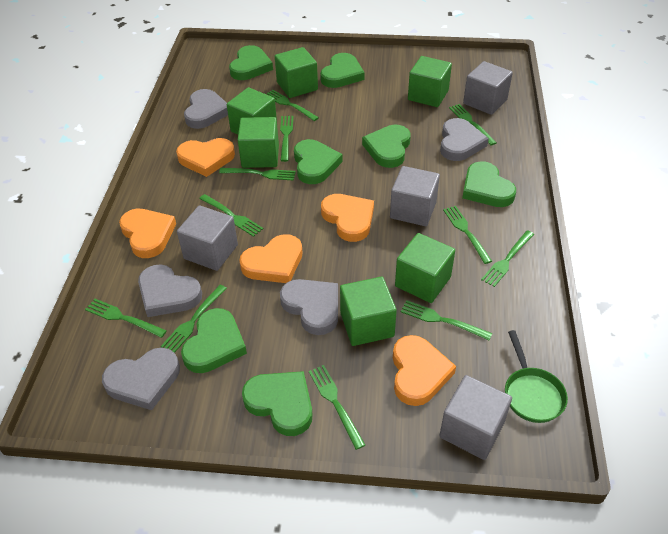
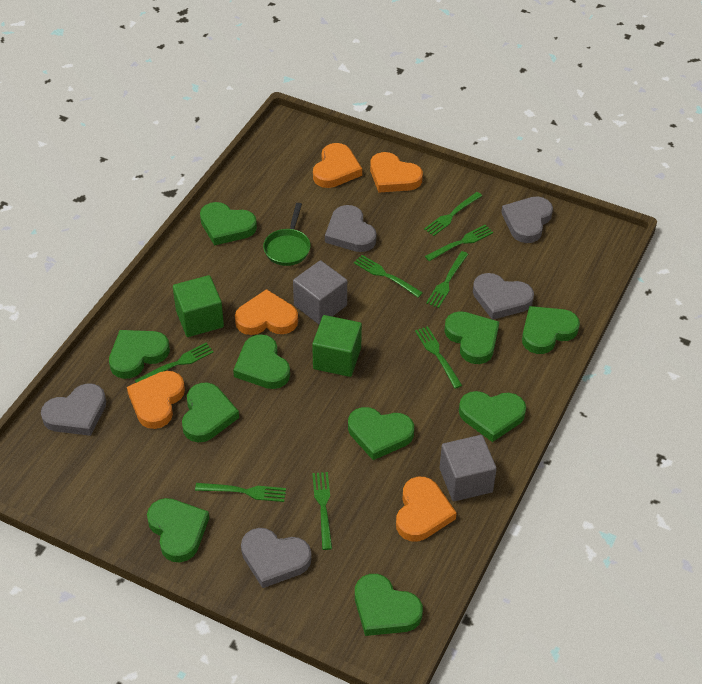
green cube: 6 -> 2
green fork: 11 -> 8
green heart: 7 -> 10
grey cube: 4 -> 2

